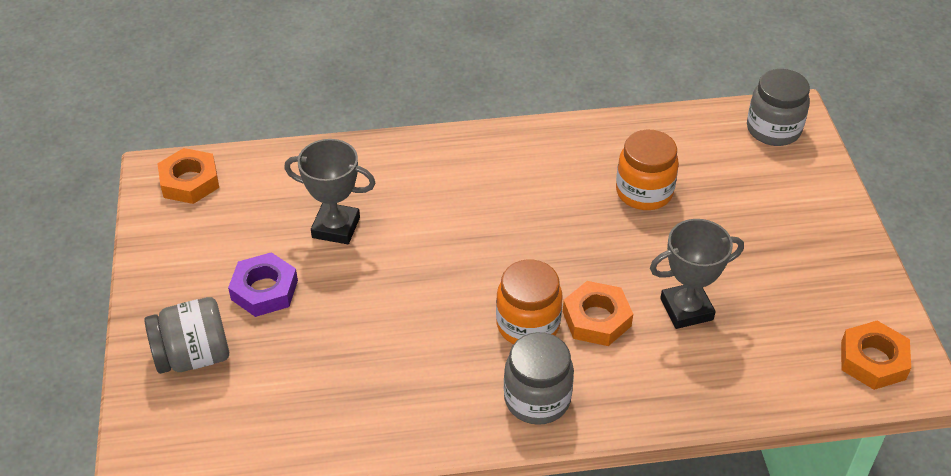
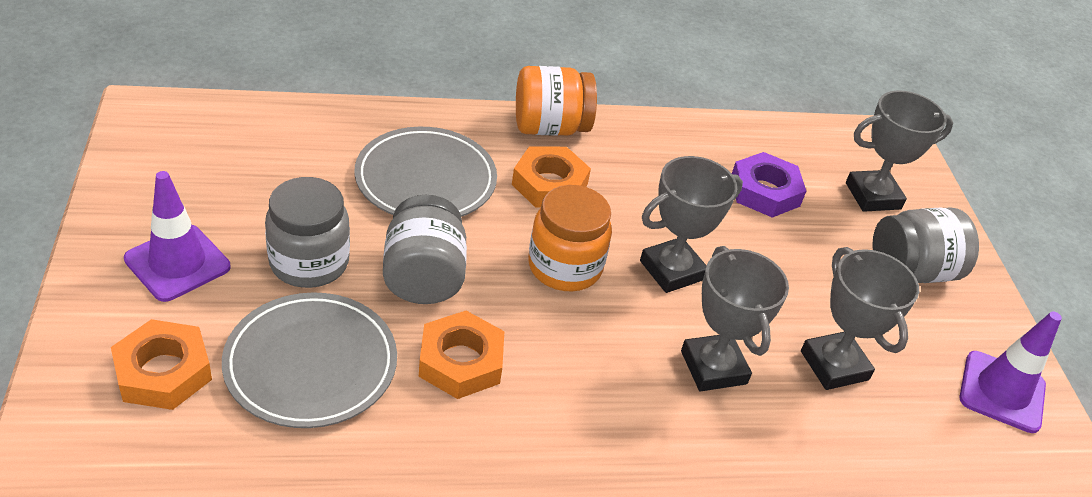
grey plate: 0 -> 2
grey trophy: 2 -> 4
purple traffic cone: 0 -> 2

